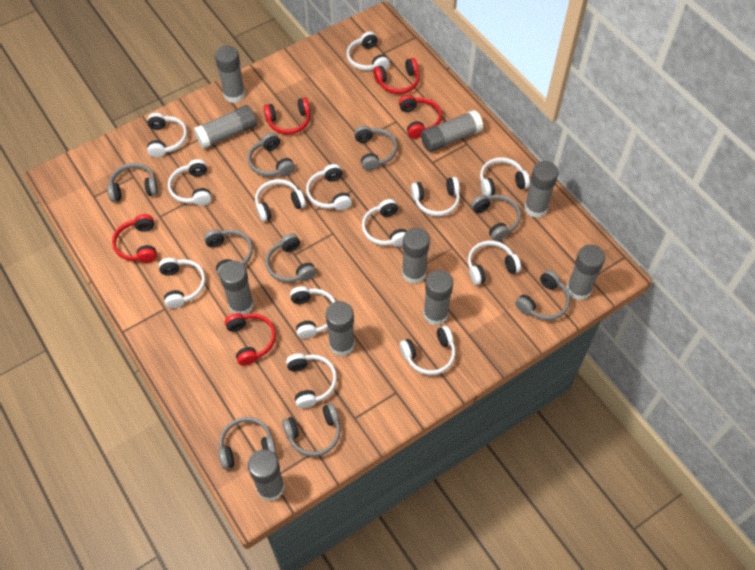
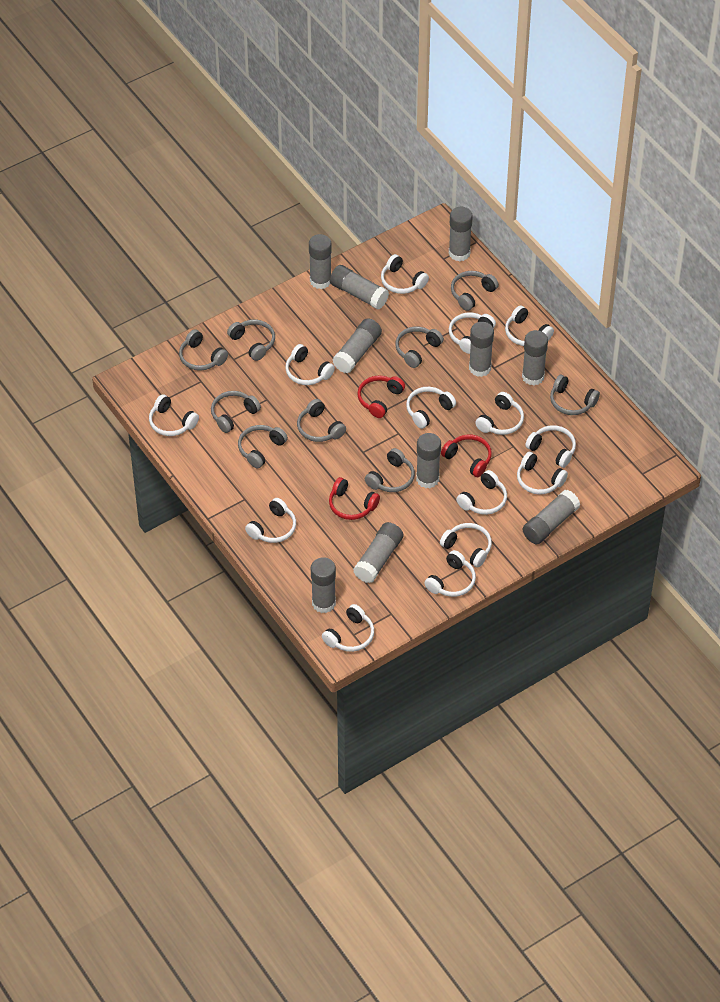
red headphones: 5 -> 3
white headphones: 13 -> 14

